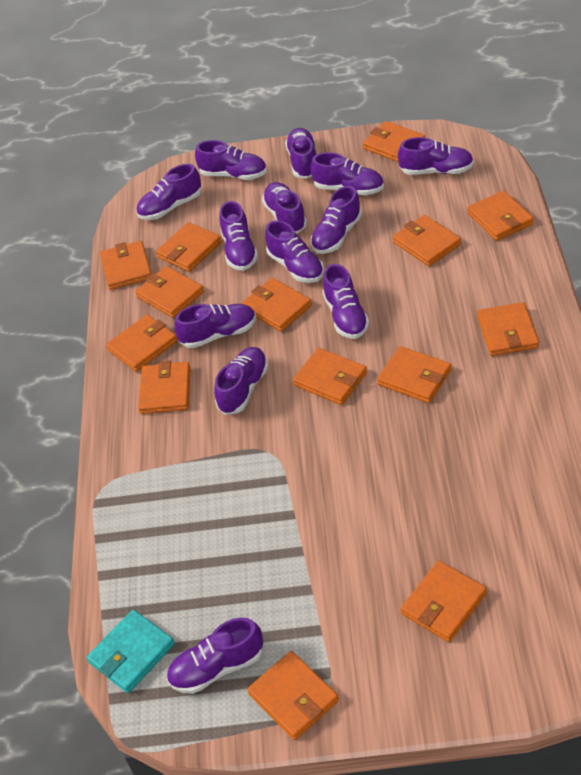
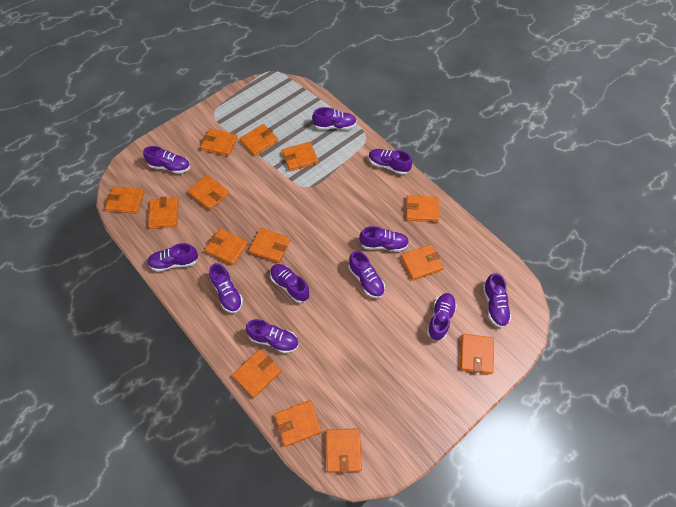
purple shoe: 13 -> 11
turquoise wallet: 1 -> 0

